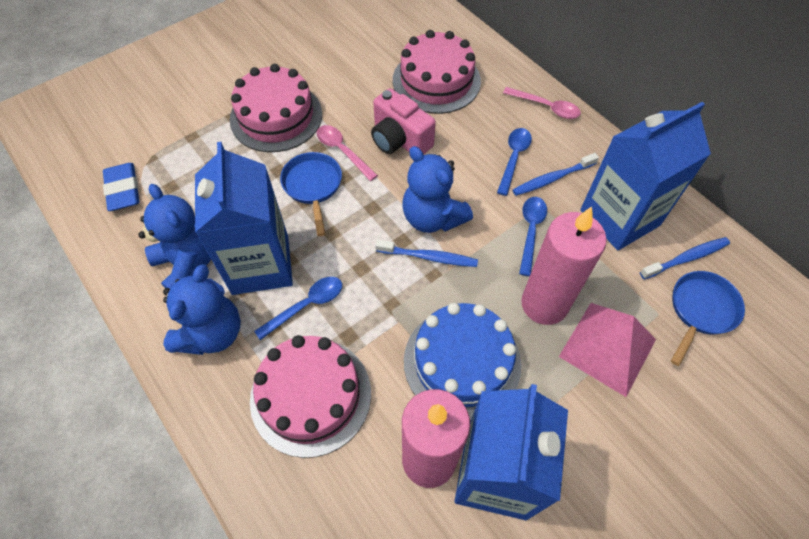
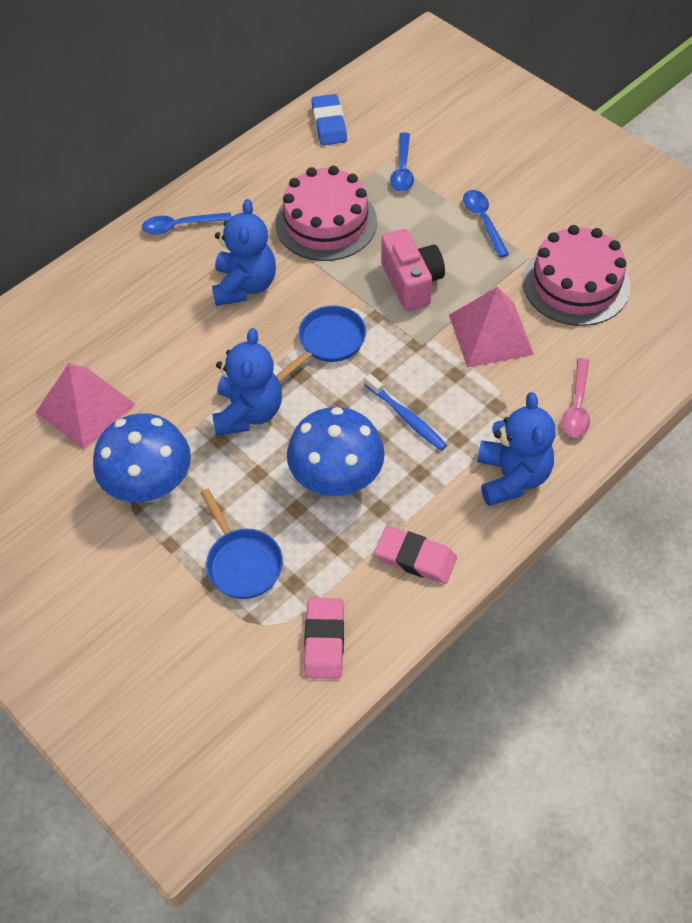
blue cake: 1 -> 0
blue carton: 3 -> 0
blue mushroom: 0 -> 2
blue toothbrush: 3 -> 1
pink cake: 3 -> 2
pink candle: 2 -> 0
pink eraser: 0 -> 2
pink pyramid: 1 -> 2
pink spoon: 2 -> 1

